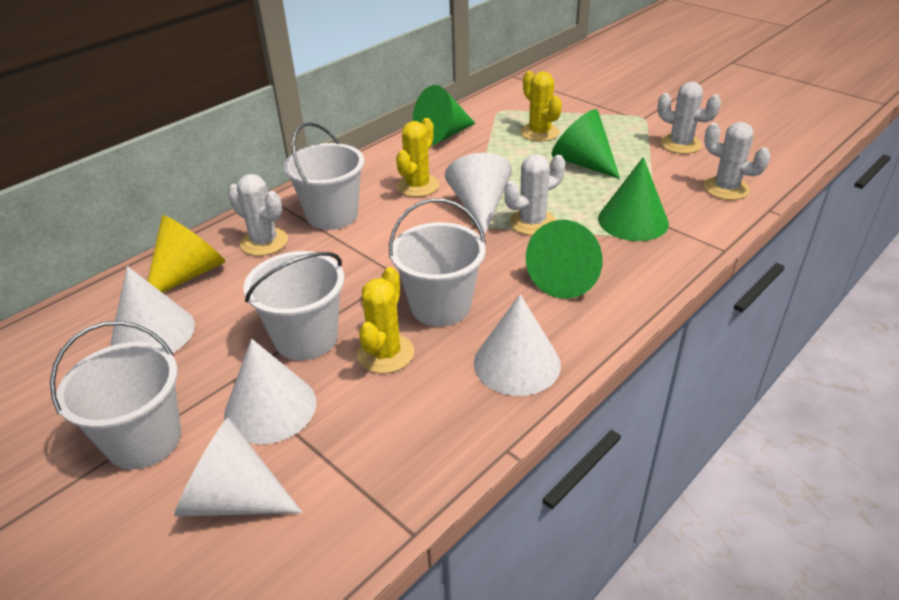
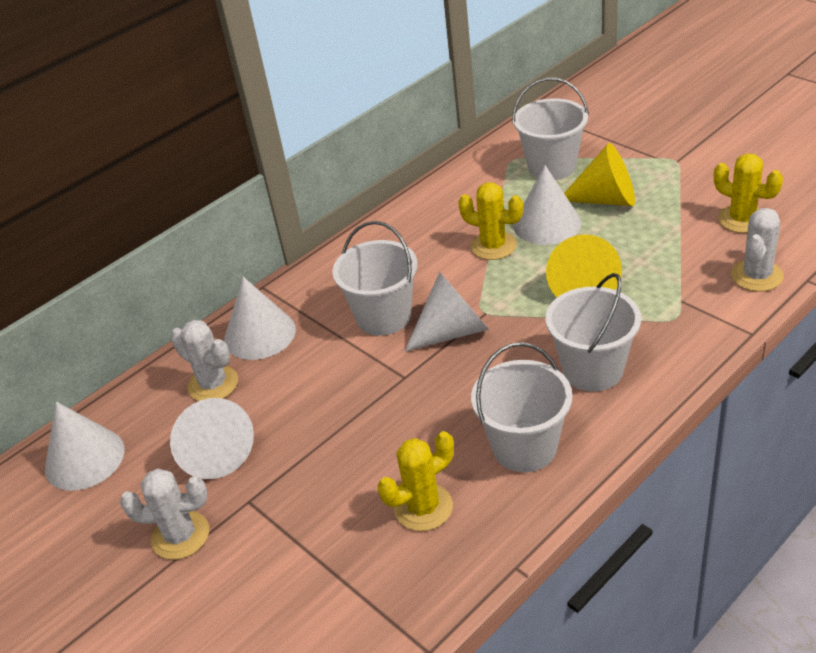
green cone: 4 -> 0
white cactus: 4 -> 3
yellow cone: 1 -> 2

